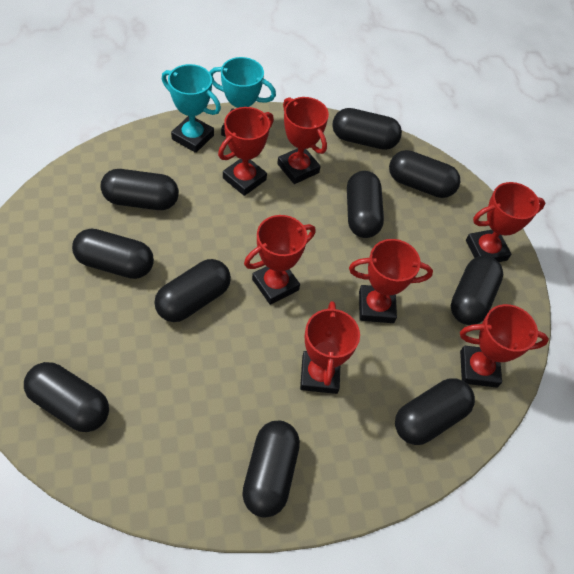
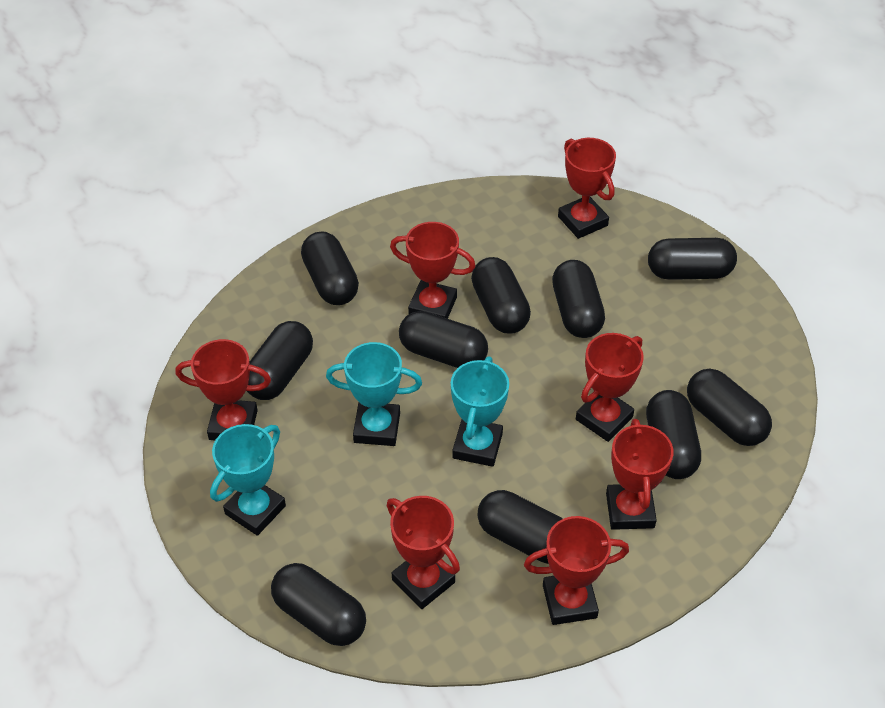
turquoise trophy: 2 -> 3

